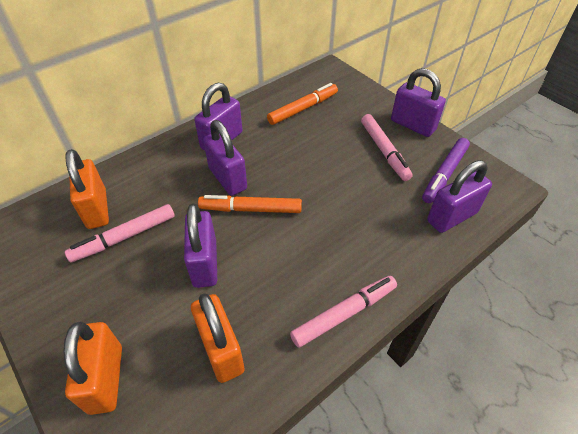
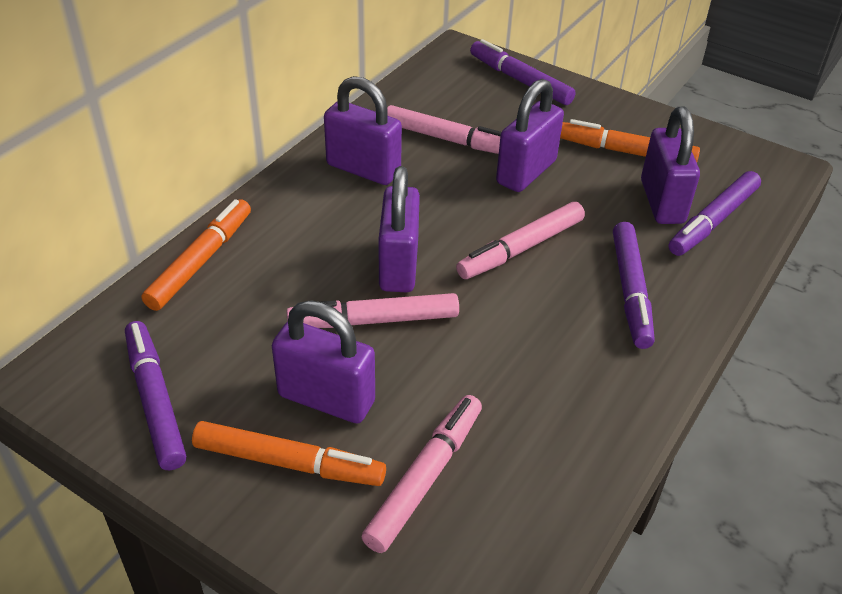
orange marker: 2 -> 3
orange padlock: 3 -> 0
pink marker: 3 -> 4
purple marker: 1 -> 4

